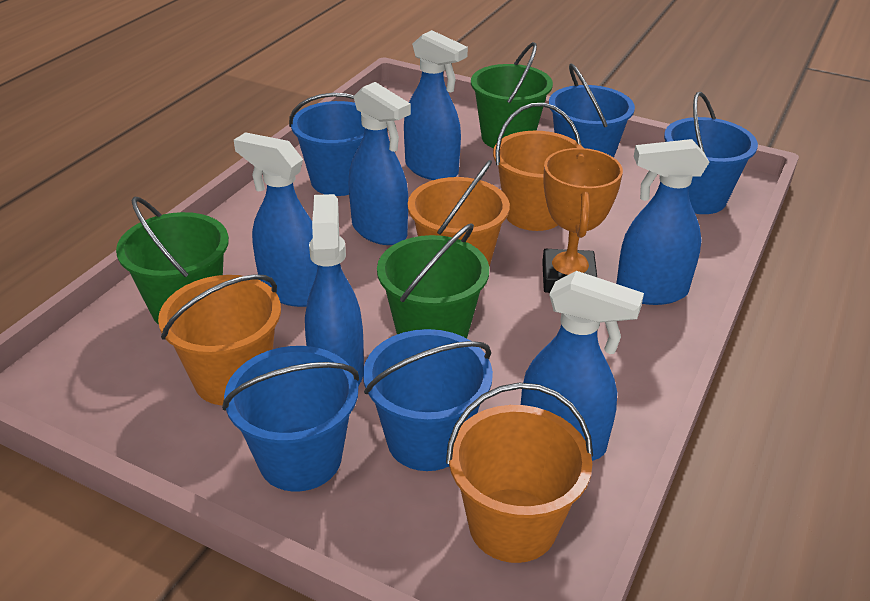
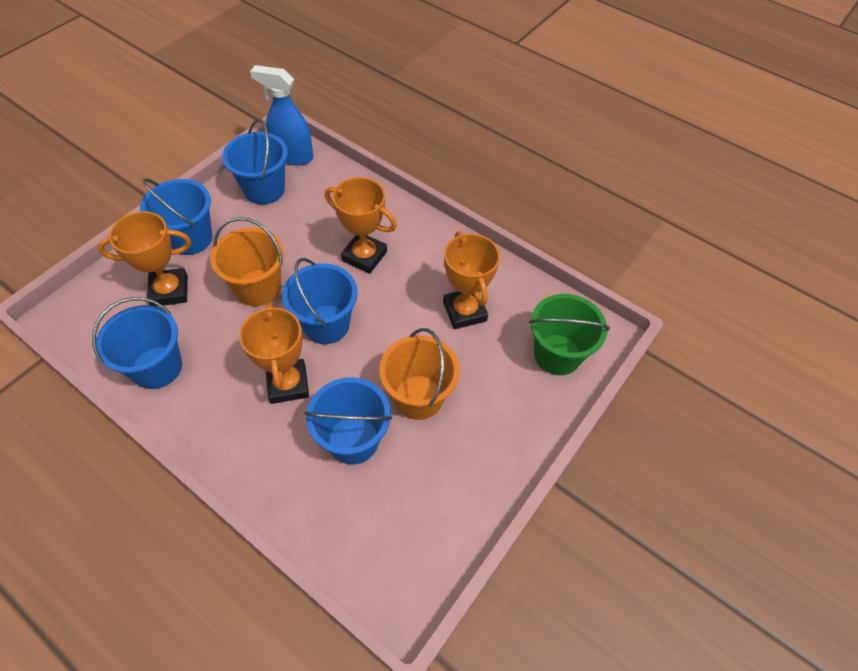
blue spray bottle: 6 -> 1
green bucket: 3 -> 1
orange bucket: 4 -> 2
orange trophy: 1 -> 4

